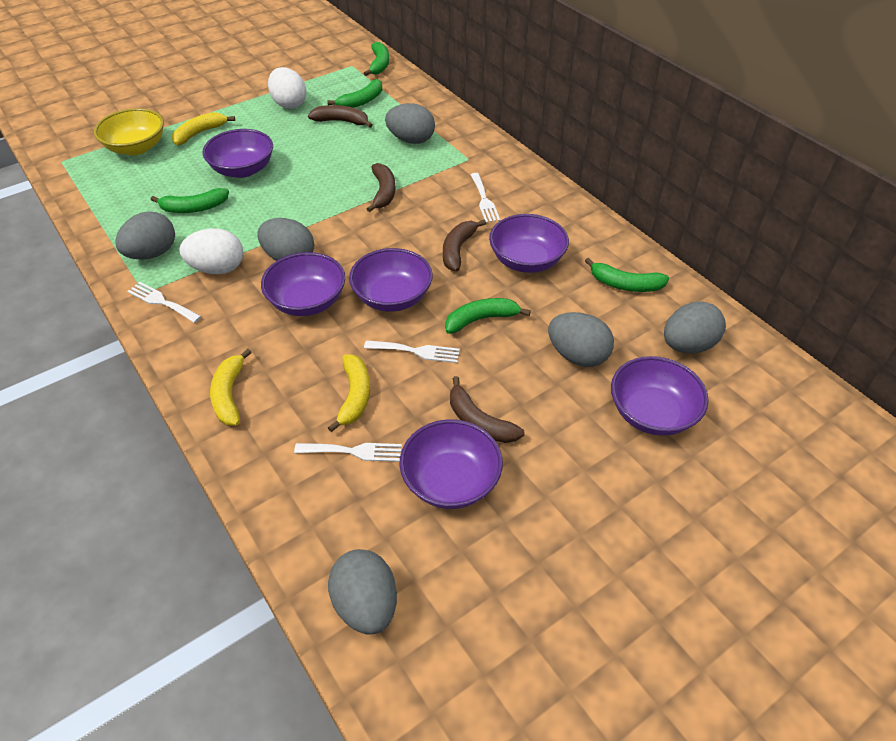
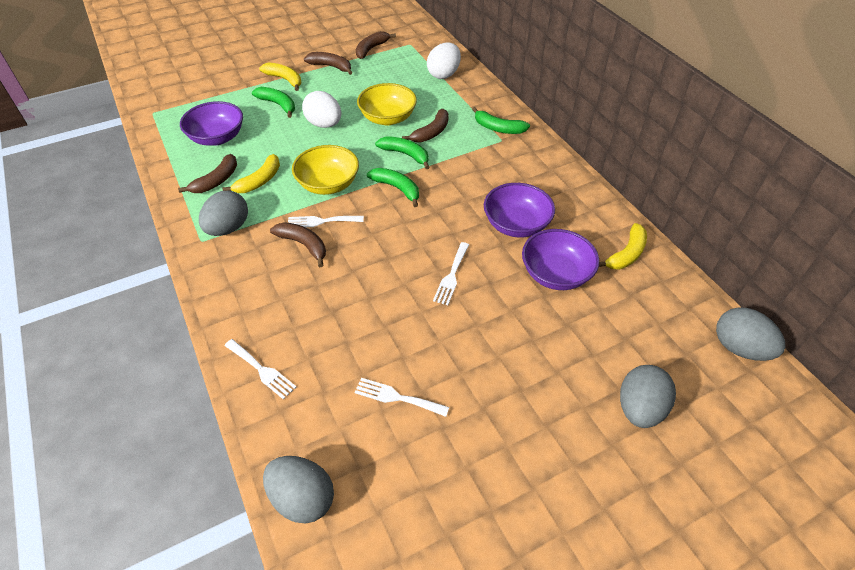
brown banana: 4 -> 5
green banana: 5 -> 4
grey egg: 6 -> 4
purple bowl: 6 -> 3
yellow bowl: 1 -> 2

